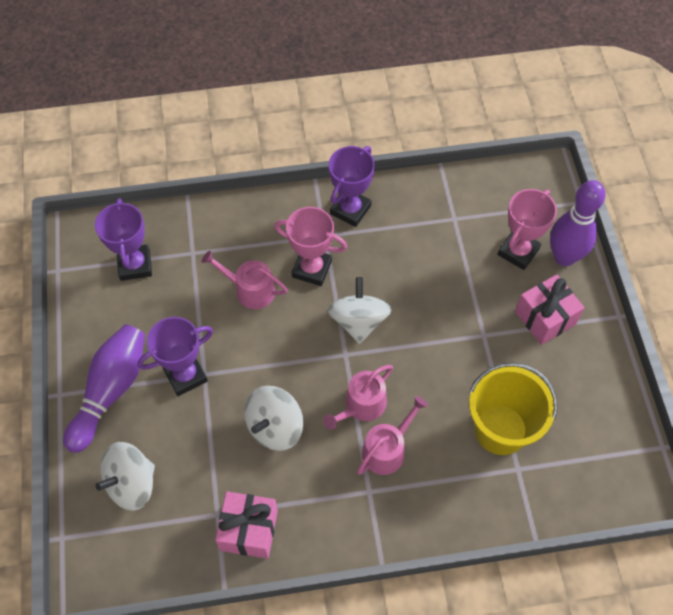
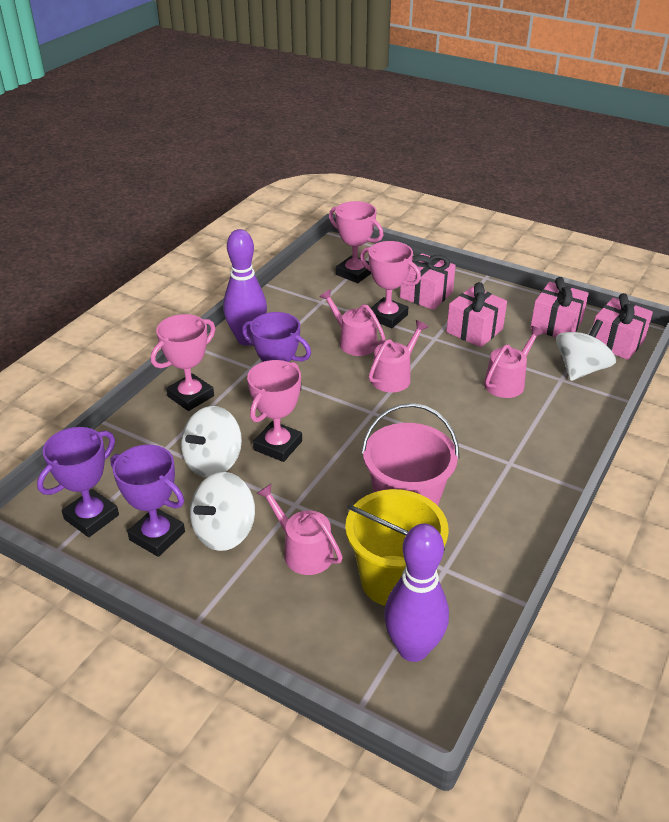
pink bucket: 0 -> 1
pink gift: 2 -> 4
pink trophy: 2 -> 4
pink watering can: 3 -> 4

